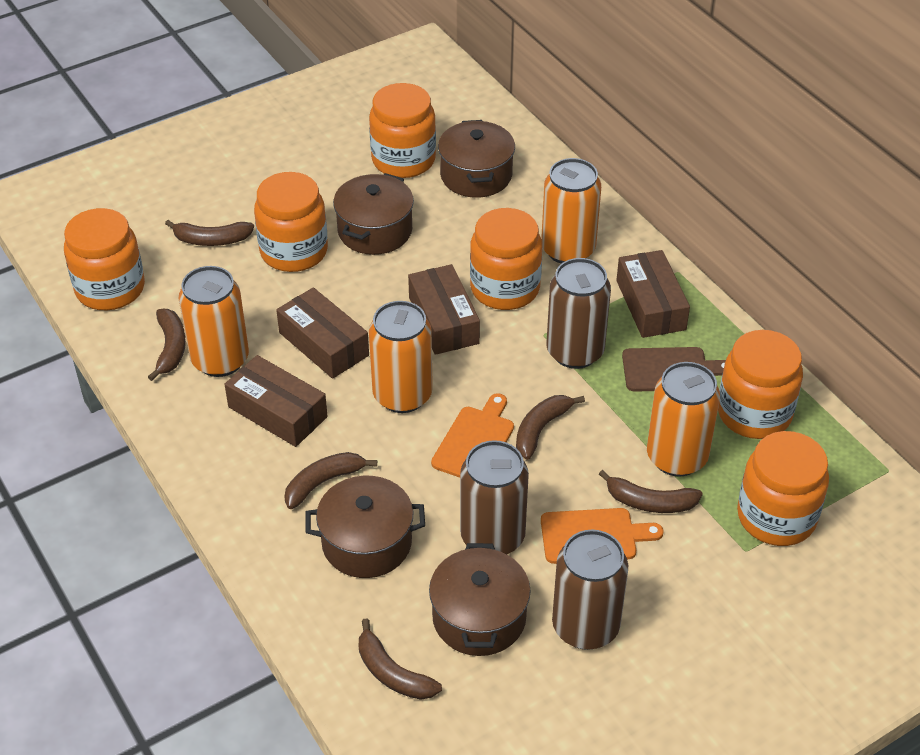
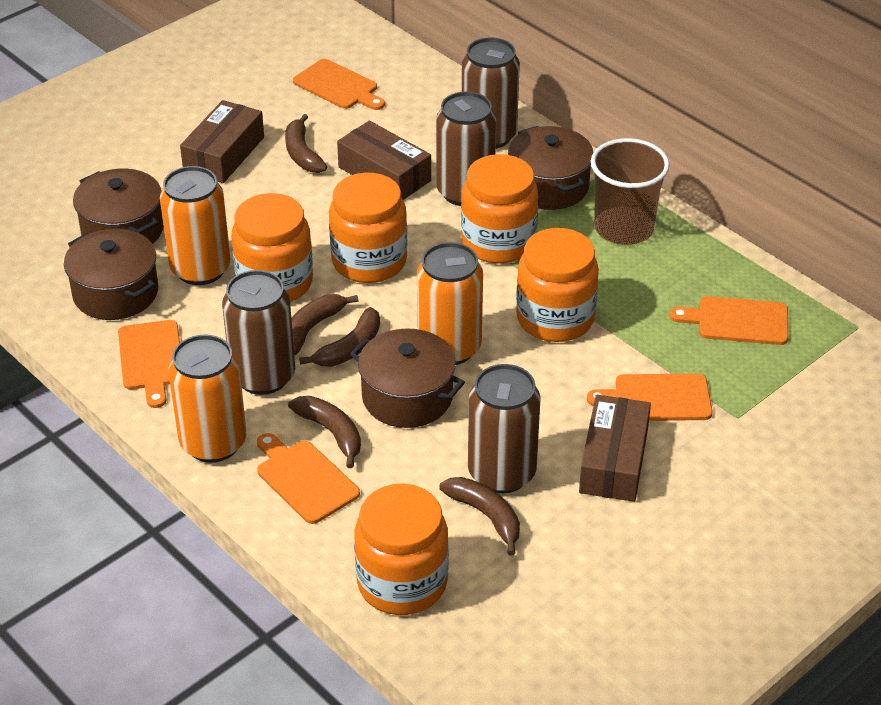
brown banana: 6 -> 5
brown box: 4 -> 3
brown can: 3 -> 4
brown cup: 0 -> 1
brown cutting board: 1 -> 0
orange can: 4 -> 3
orange cutting board: 2 -> 5
orange jar: 6 -> 5

